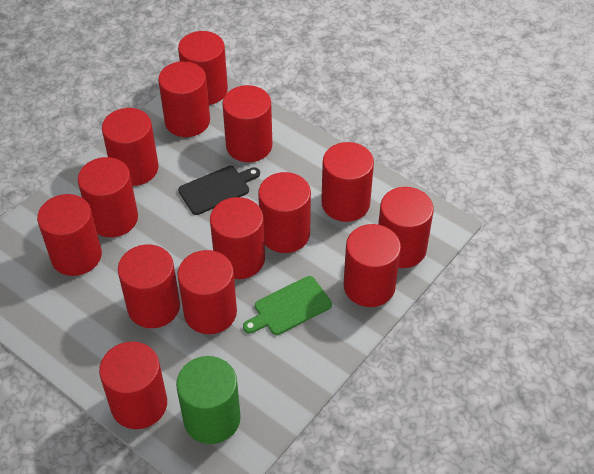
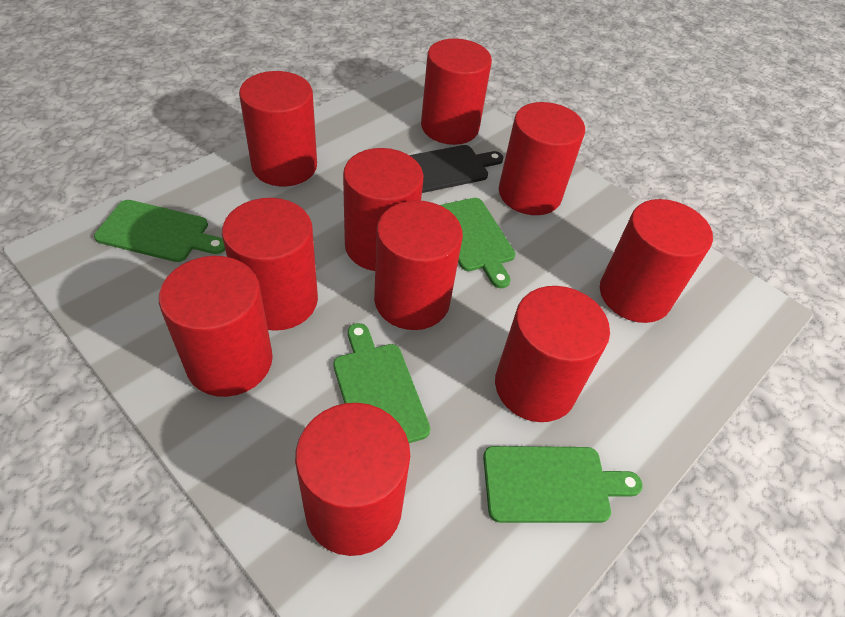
green cutting board: 1 -> 4
green cylinder: 1 -> 0
red cylinder: 14 -> 10

